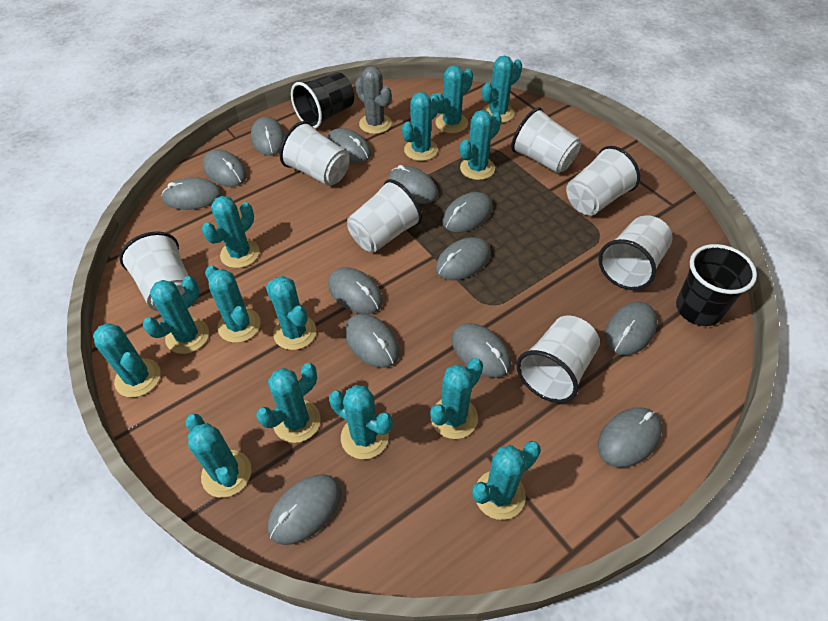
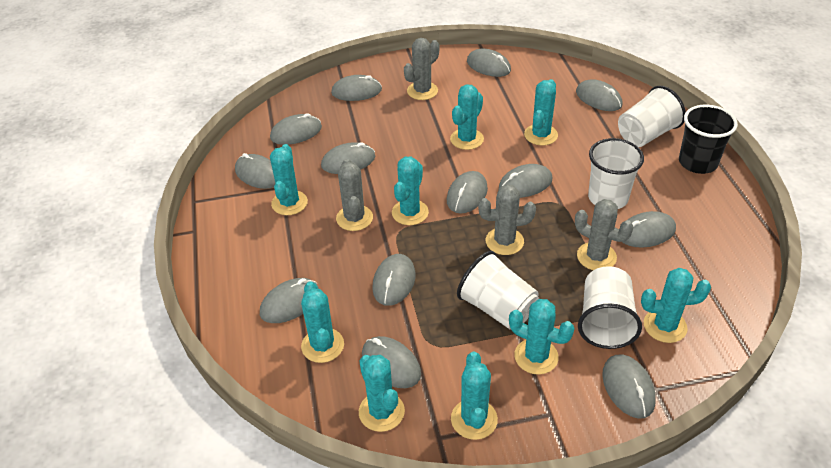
black cup: 2 -> 1
grey cactus: 1 -> 4
turquoise cactus: 14 -> 9
white cup: 7 -> 4

